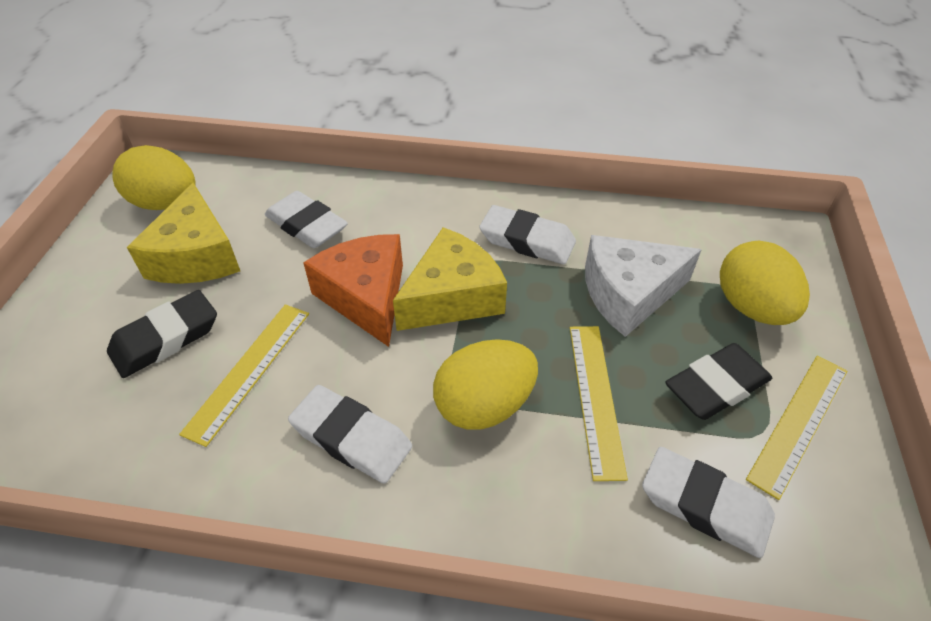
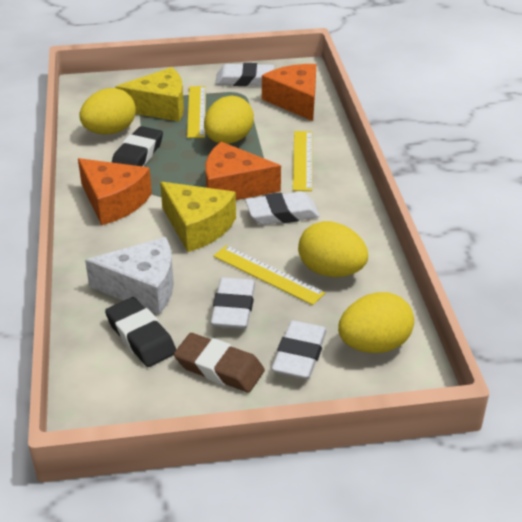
brown eraser: 0 -> 1
orange cheese: 1 -> 3
yellow egg: 3 -> 4

